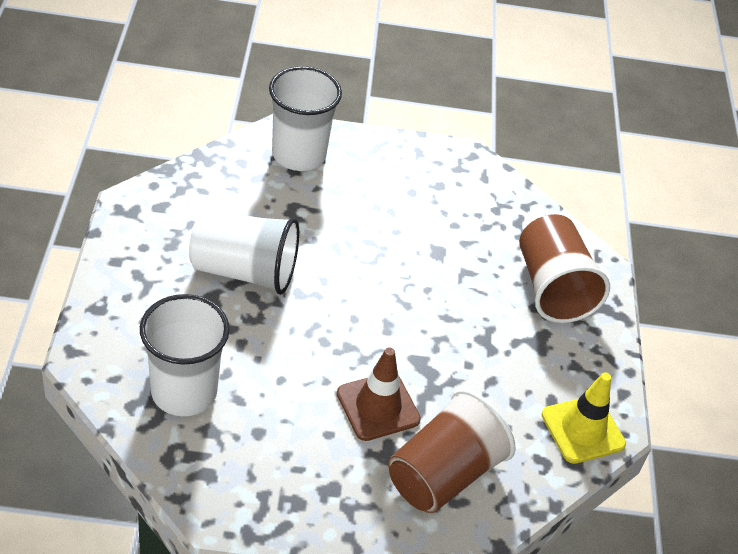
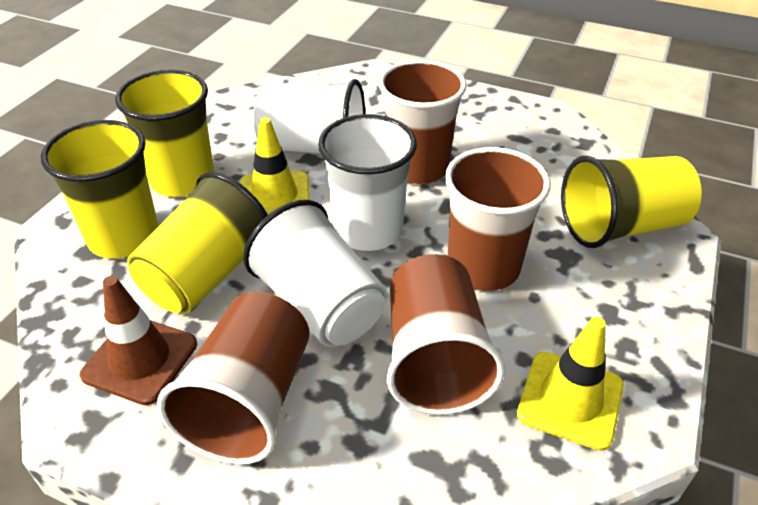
brown cup: 2 -> 4
yellow cup: 0 -> 4
yellow traffic cone: 1 -> 2

